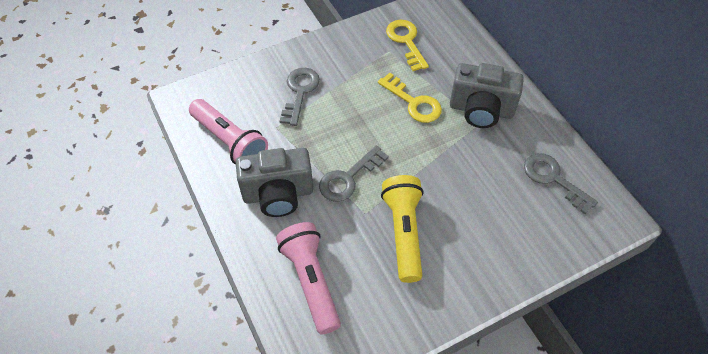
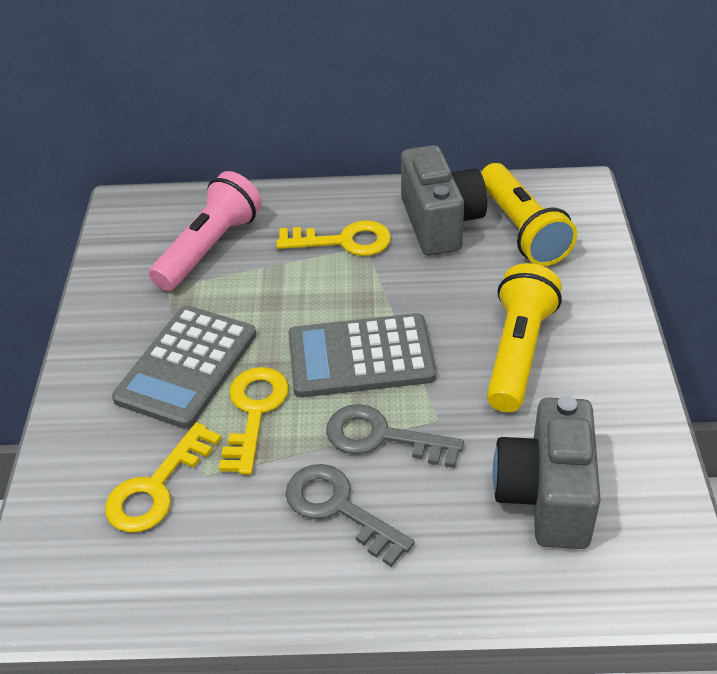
grey calculator: 0 -> 2
grey key: 3 -> 2
pink flashlight: 2 -> 1
yellow flashlight: 1 -> 2
yellow key: 2 -> 3

